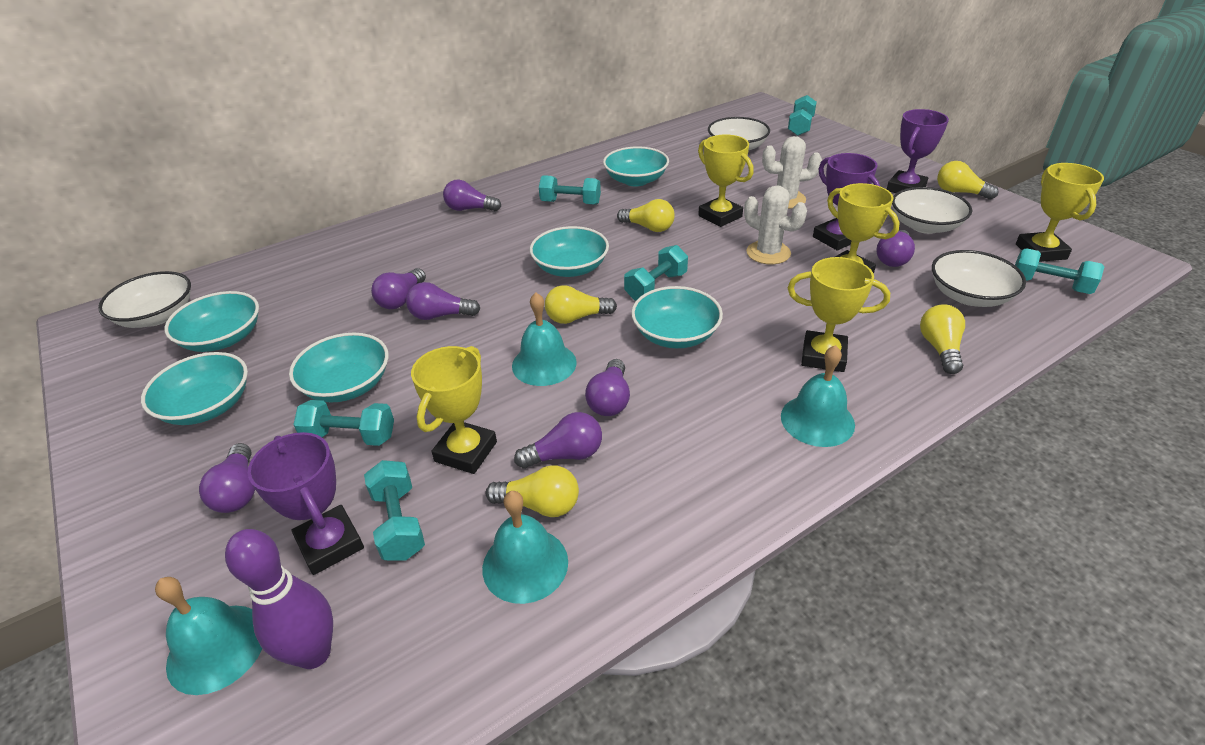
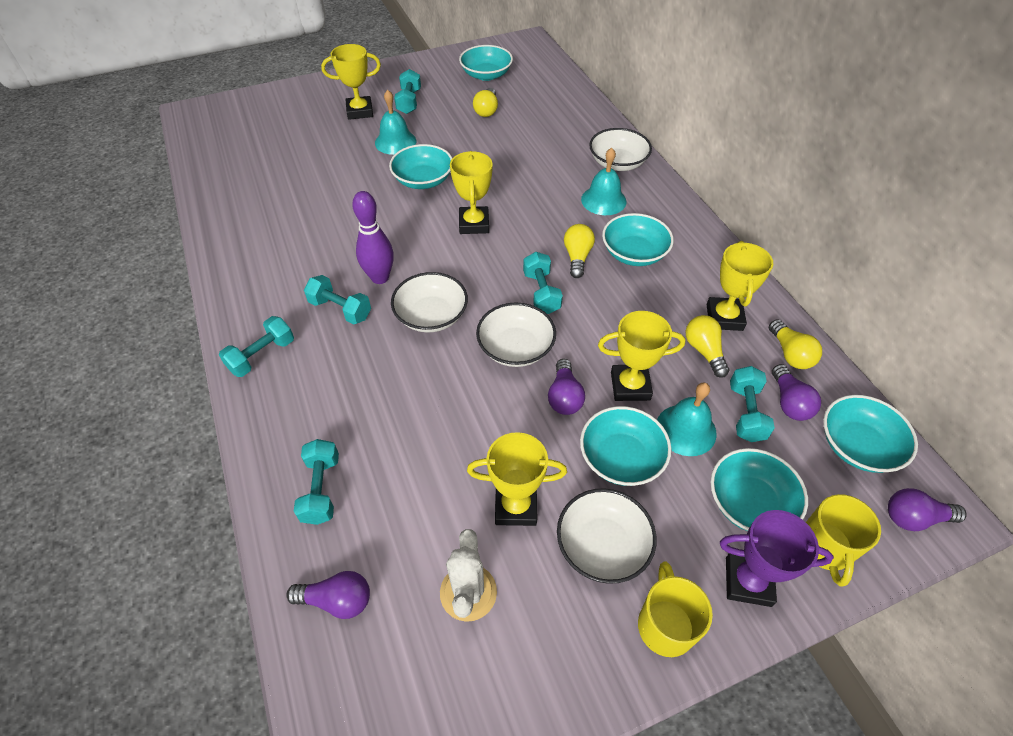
purple light bulb: 7 -> 4
purple trophy: 3 -> 1
turquoise bell: 4 -> 3
white cactus: 2 -> 1
yellow light bulb: 5 -> 4
yellow mug: 0 -> 2

